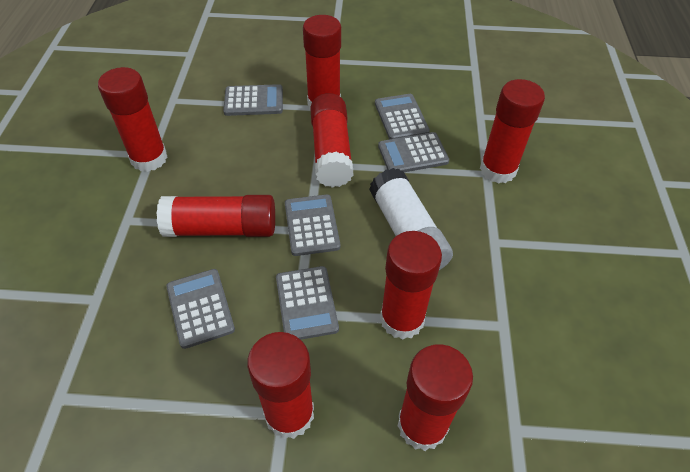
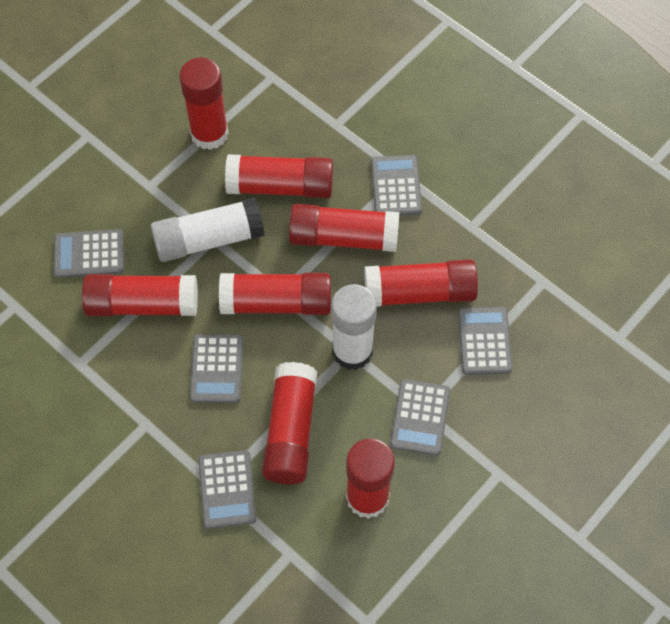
white glue stick: 1 -> 2

